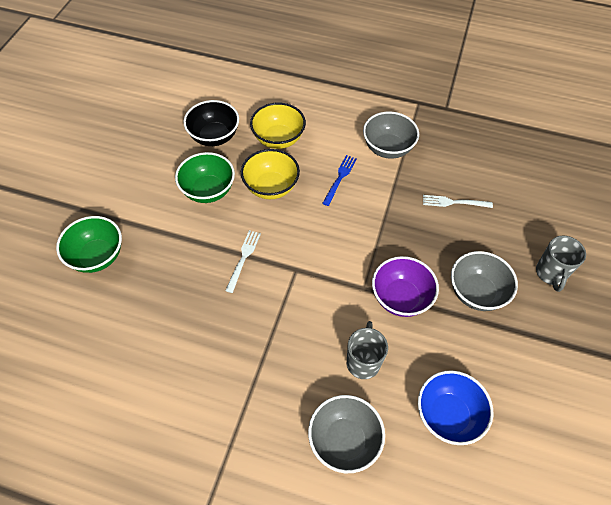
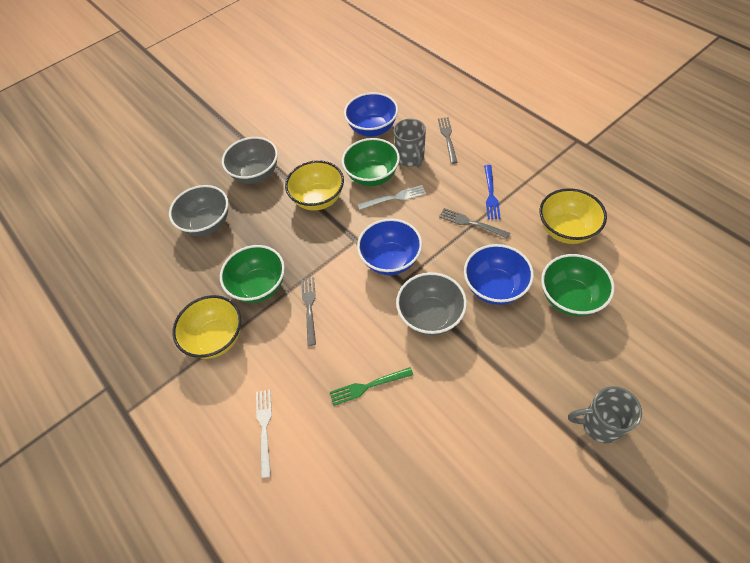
black bowl: 1 -> 0
blue bowl: 1 -> 3
green bowl: 2 -> 3
green fork: 0 -> 1
grey fork: 0 -> 3
purple bowl: 1 -> 0
yellow bowl: 2 -> 3

